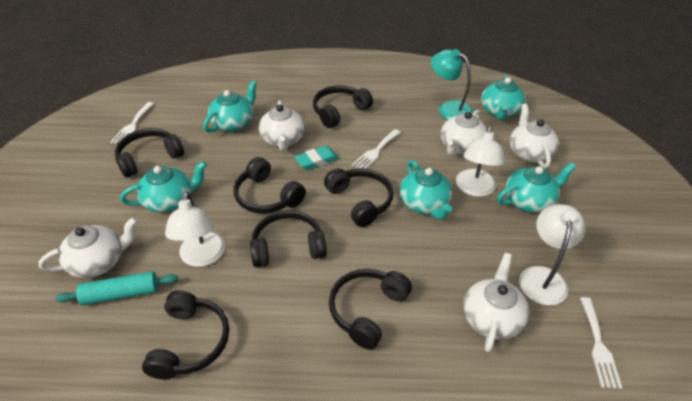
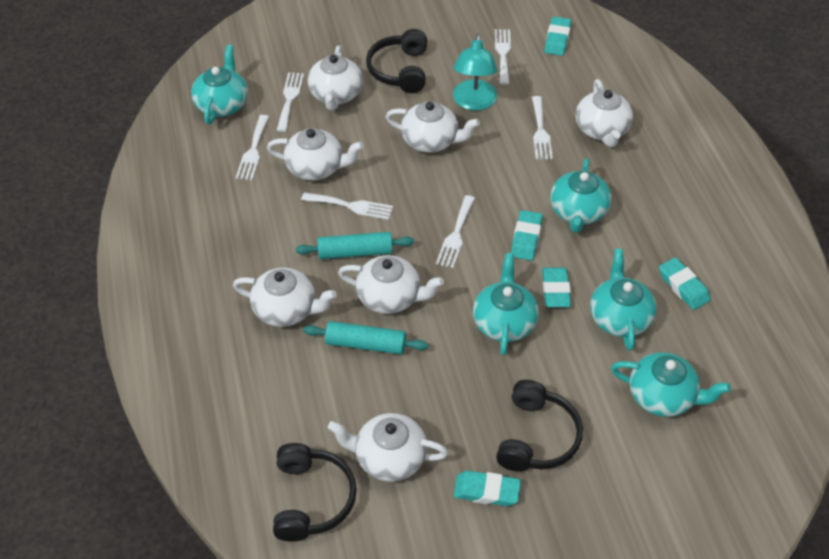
black headphones: 7 -> 3
turquoise eraser: 1 -> 5
turquoise rolling pin: 1 -> 2
white fork: 3 -> 6
white lamp: 3 -> 0
white teapot: 5 -> 7

